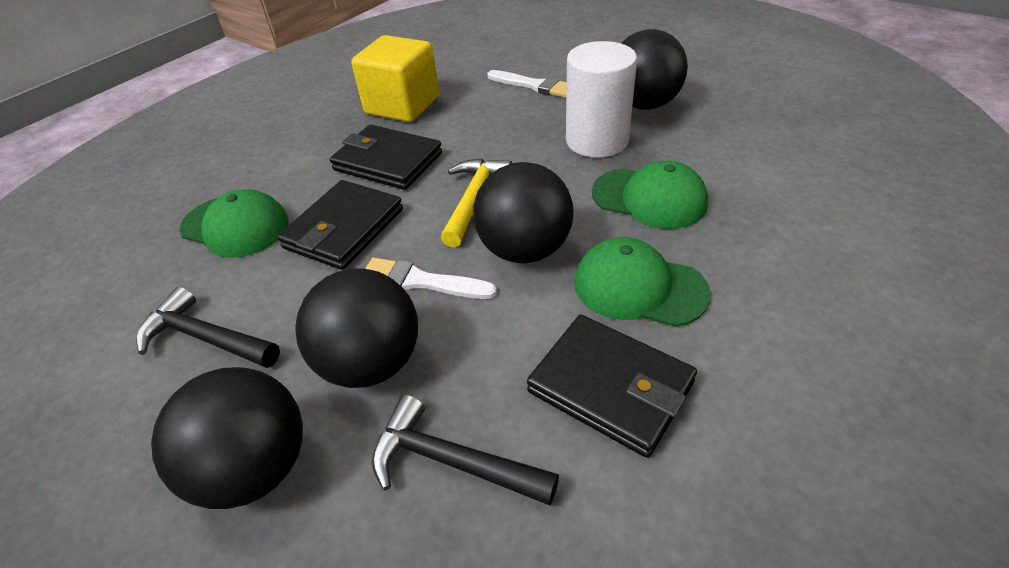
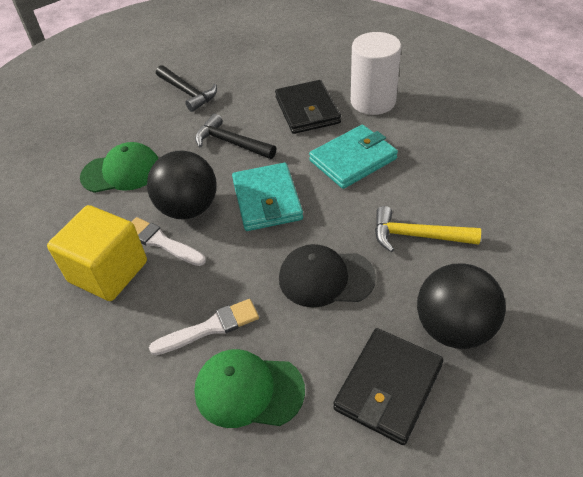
black ball: 4 -> 2
black cap: 0 -> 1
black wallet: 3 -> 2
green cap: 3 -> 2
turquoise wallet: 0 -> 2

